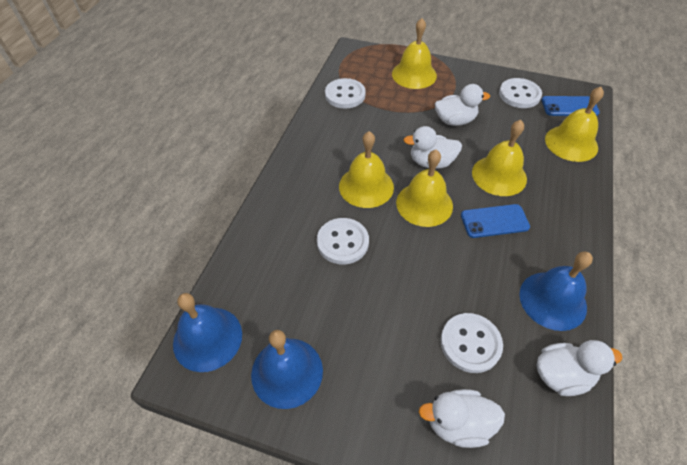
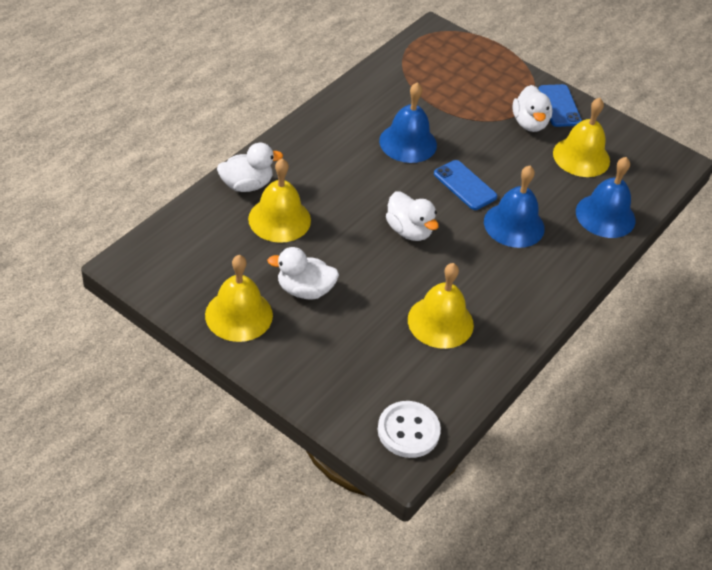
white button: 4 -> 1
yellow bell: 5 -> 4

